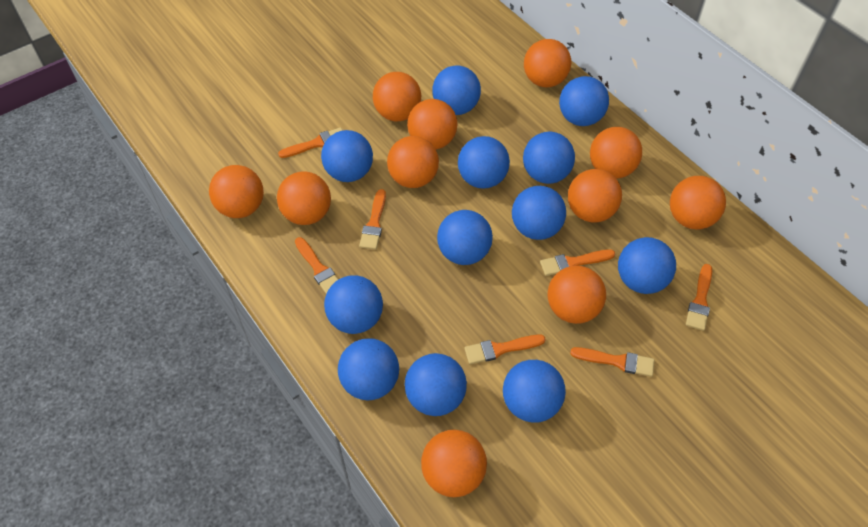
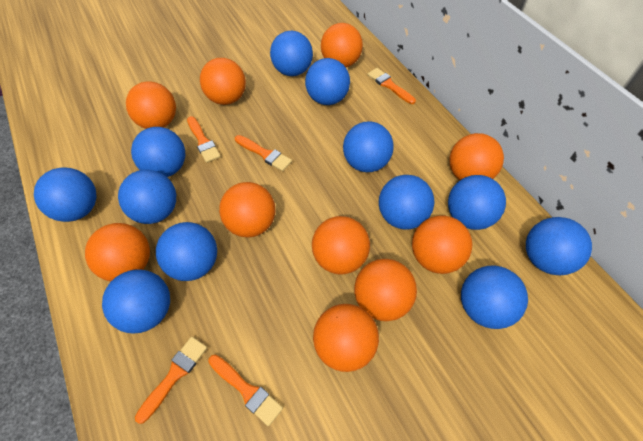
orange ball: 11 -> 10
orange brush: 7 -> 5

